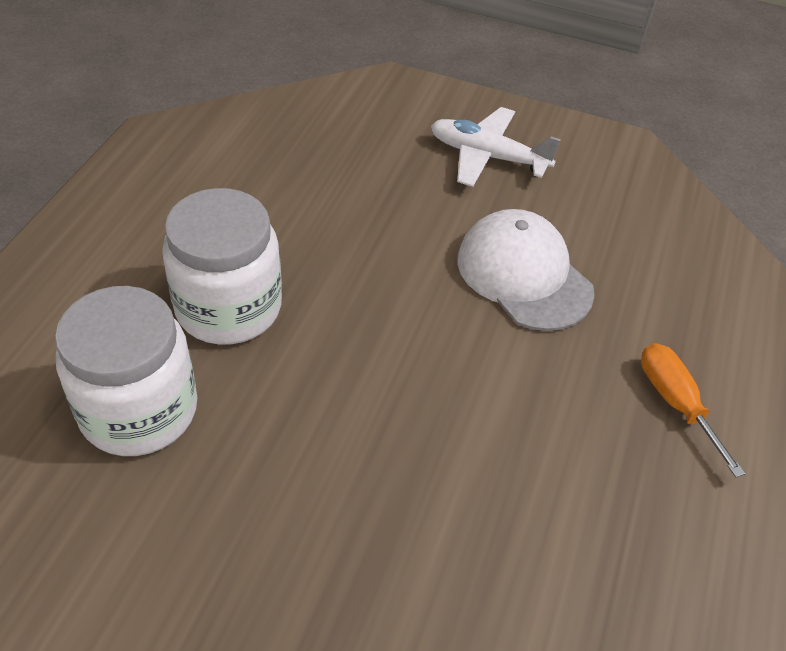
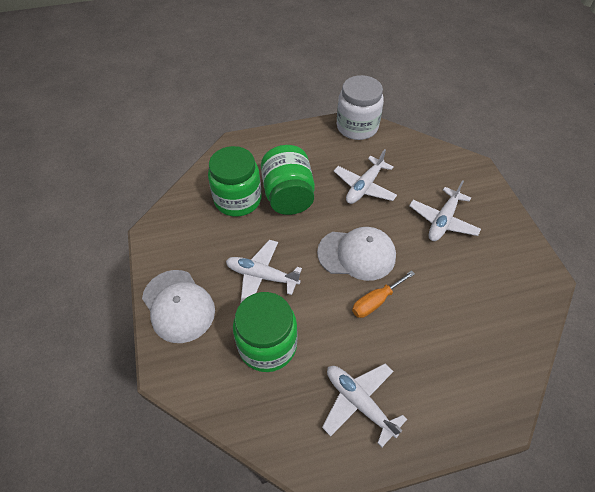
green jar: 0 -> 3
white cap: 1 -> 2
white jar: 2 -> 1
white plane: 1 -> 4

